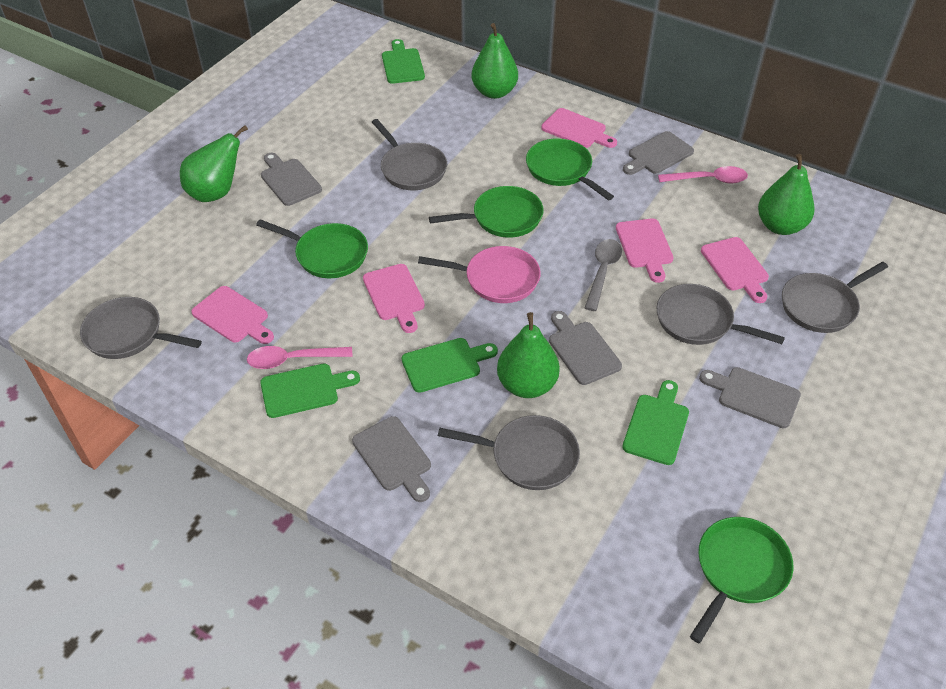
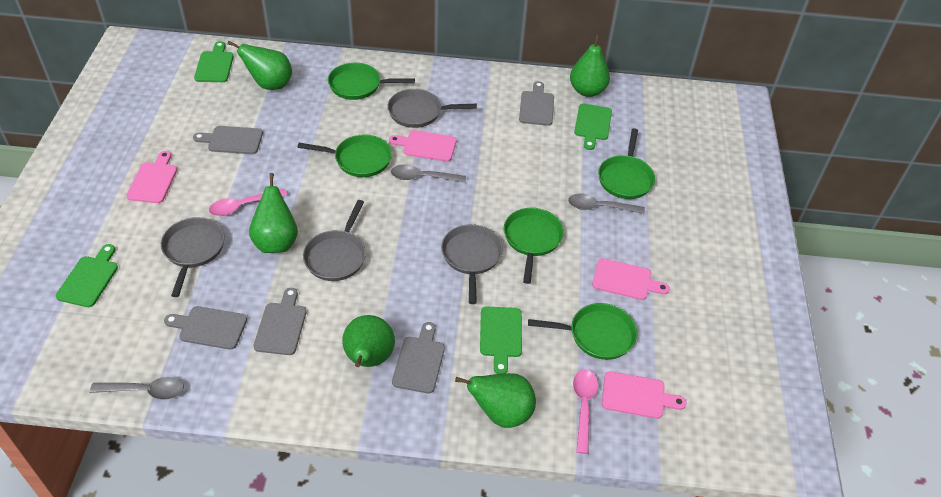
green pan: 4 -> 5
green pear: 4 -> 5
grey pan: 5 -> 4
grey spoon: 1 -> 3
pink cutting board: 5 -> 4
pink pan: 1 -> 0

